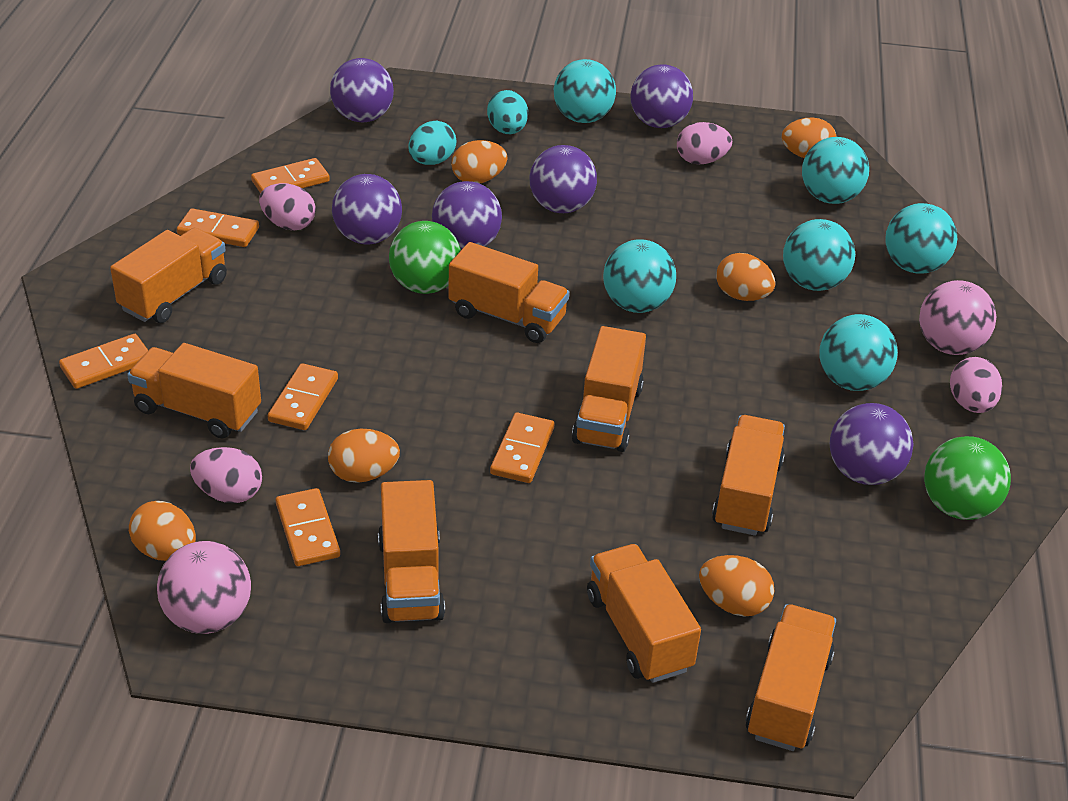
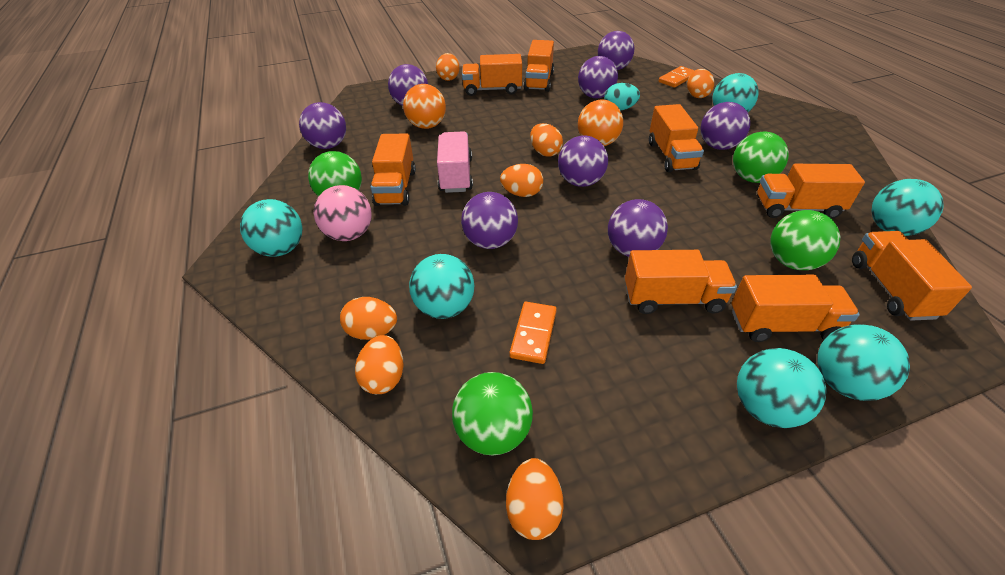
green ball: 2 -> 4
orange ball: 0 -> 2
orange domino: 6 -> 2
orange egg: 6 -> 7
pink ball: 2 -> 1
pink egg: 4 -> 0
pink truck: 0 -> 1
purple ball: 6 -> 8
turquoise egg: 2 -> 1

